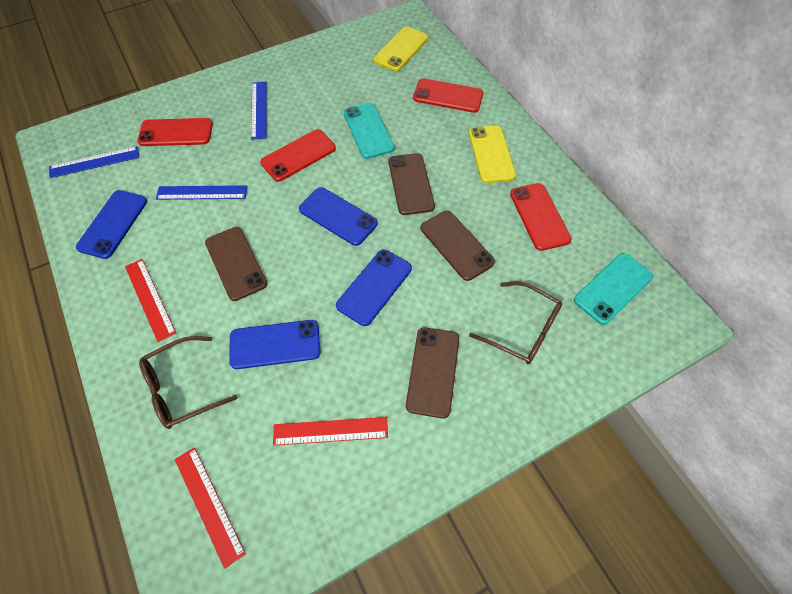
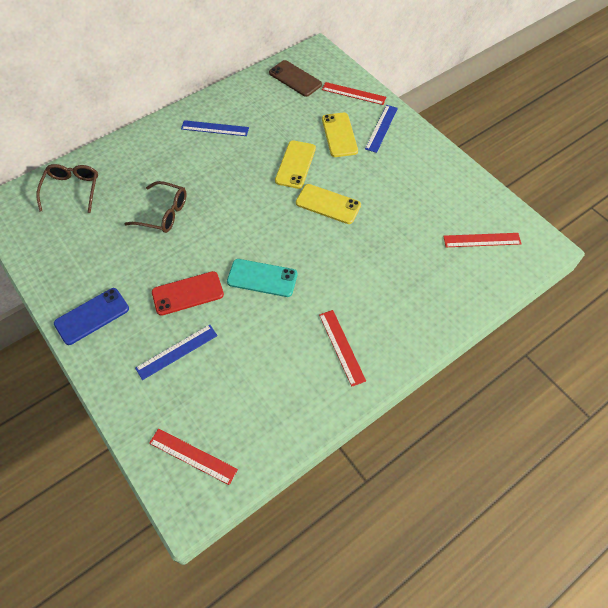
blue phone: 4 -> 1
brown phone: 4 -> 1
red phone: 4 -> 1
red ruler: 3 -> 4
turquoise phone: 2 -> 1
yellow phone: 2 -> 3

